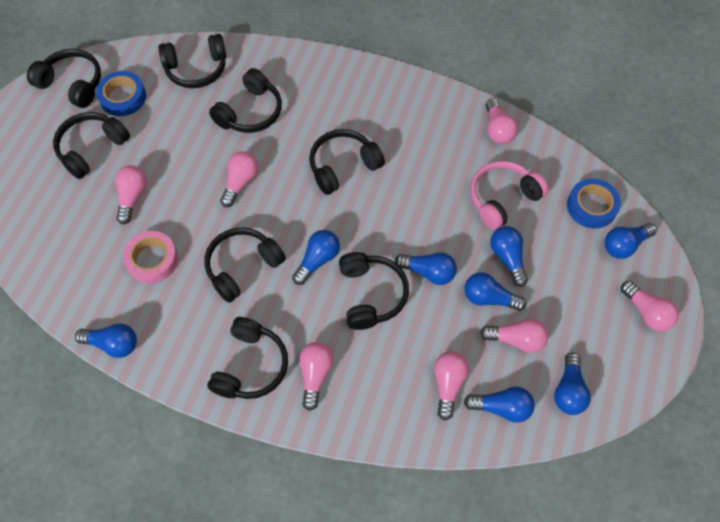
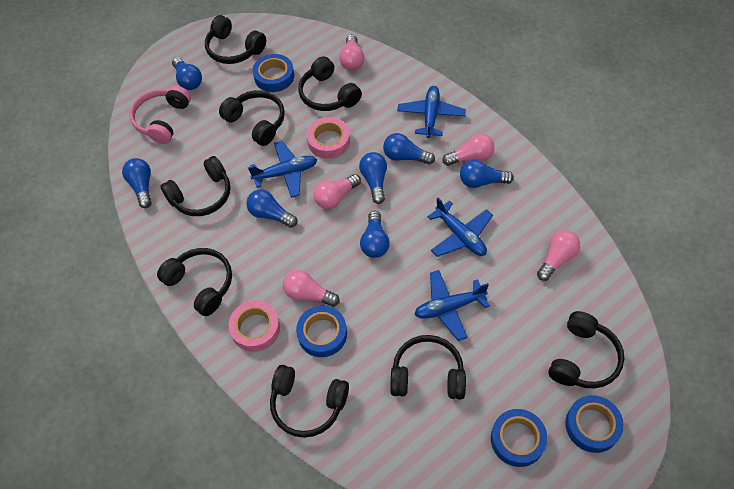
blue light bulb: 8 -> 7
blue plane: 0 -> 4
blue tape: 2 -> 4
pink light bulb: 7 -> 5
pink tape: 1 -> 2

